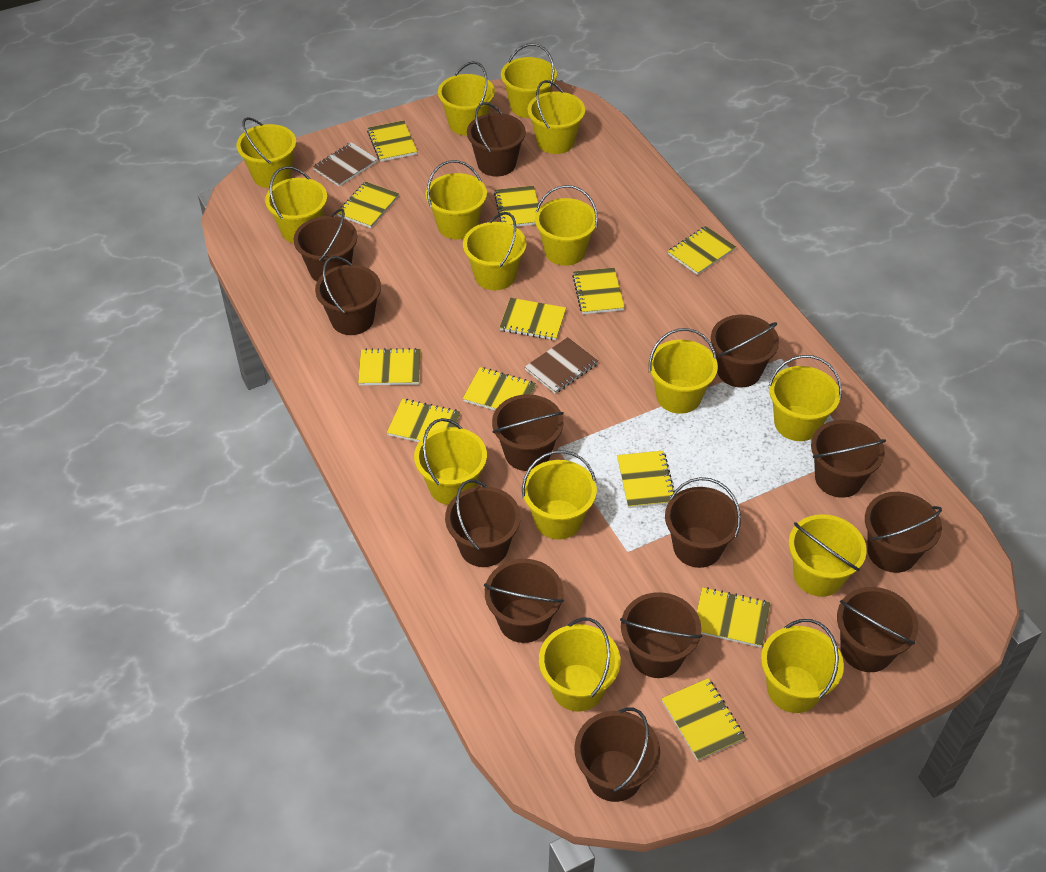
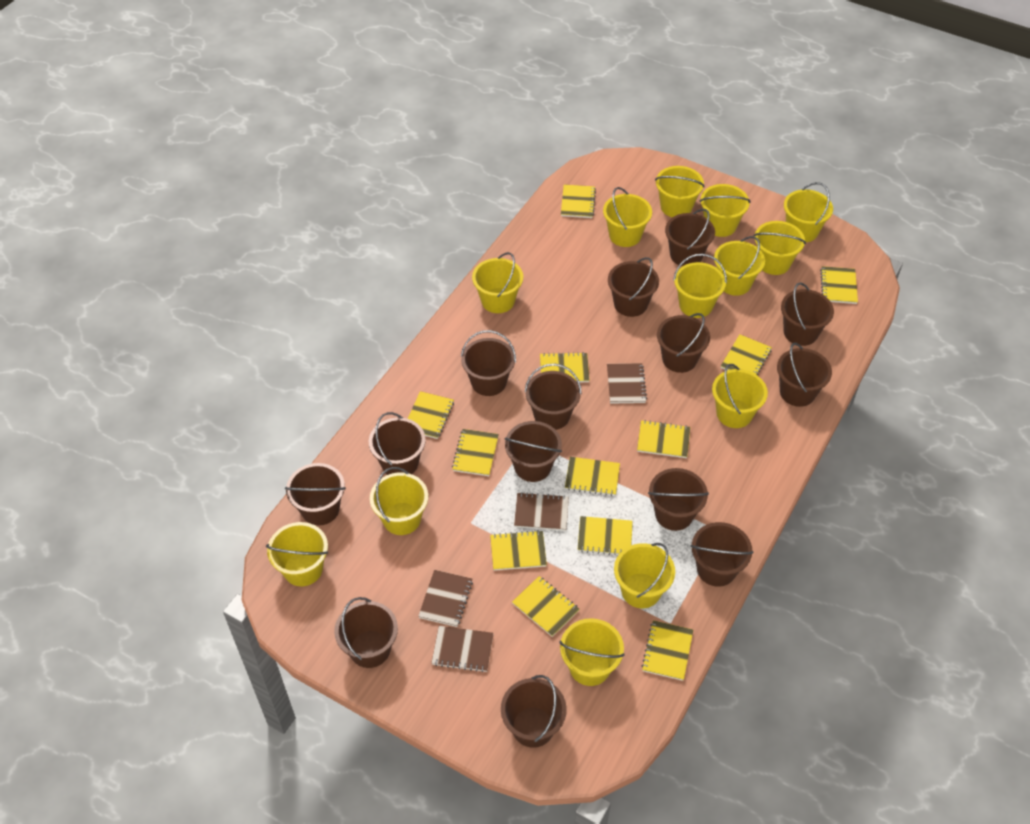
brown bucket: 13 -> 14
brown notebook: 2 -> 4
yellow bucket: 15 -> 13

